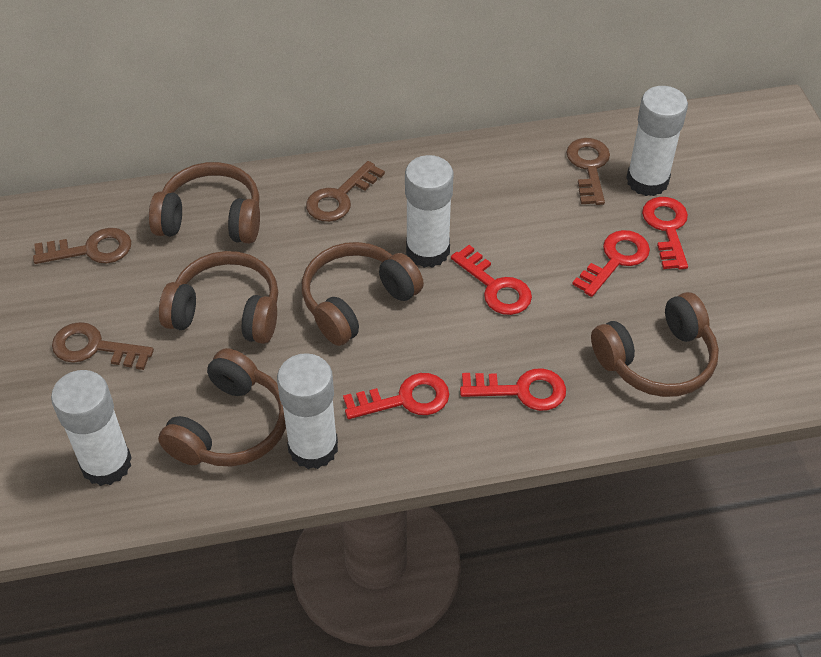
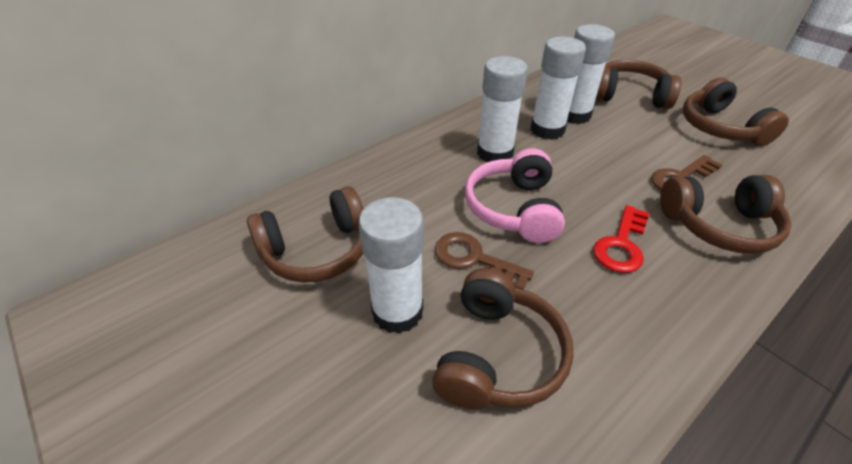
brown key: 4 -> 2
pink headphones: 0 -> 1
red key: 5 -> 1

